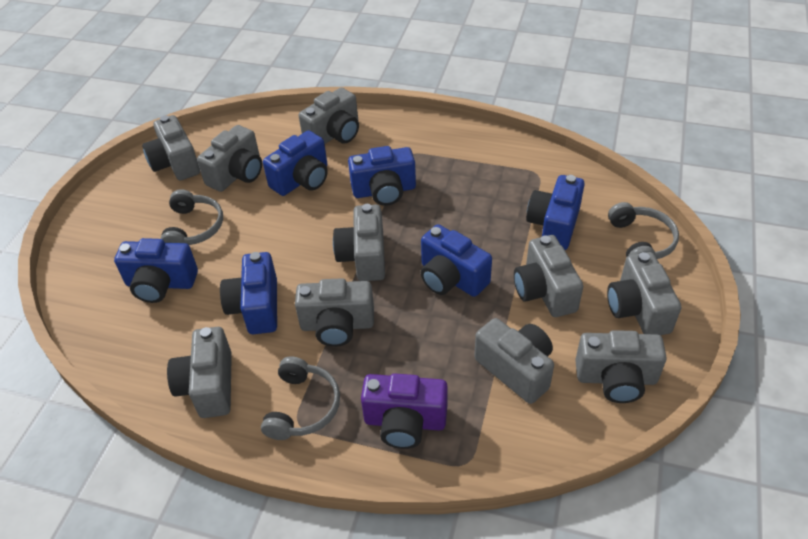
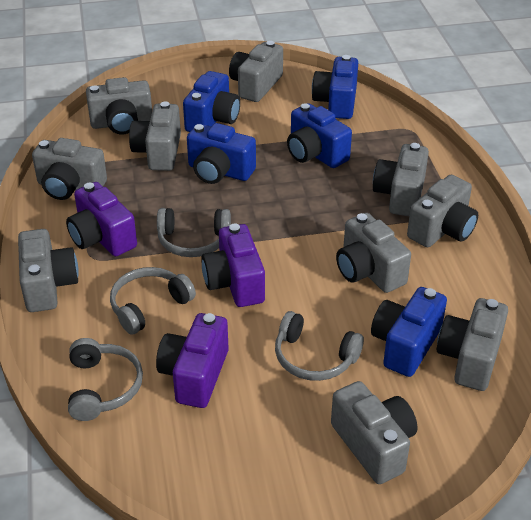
blue camera: 6 -> 5
grey headphones: 3 -> 4
purple camera: 1 -> 3

